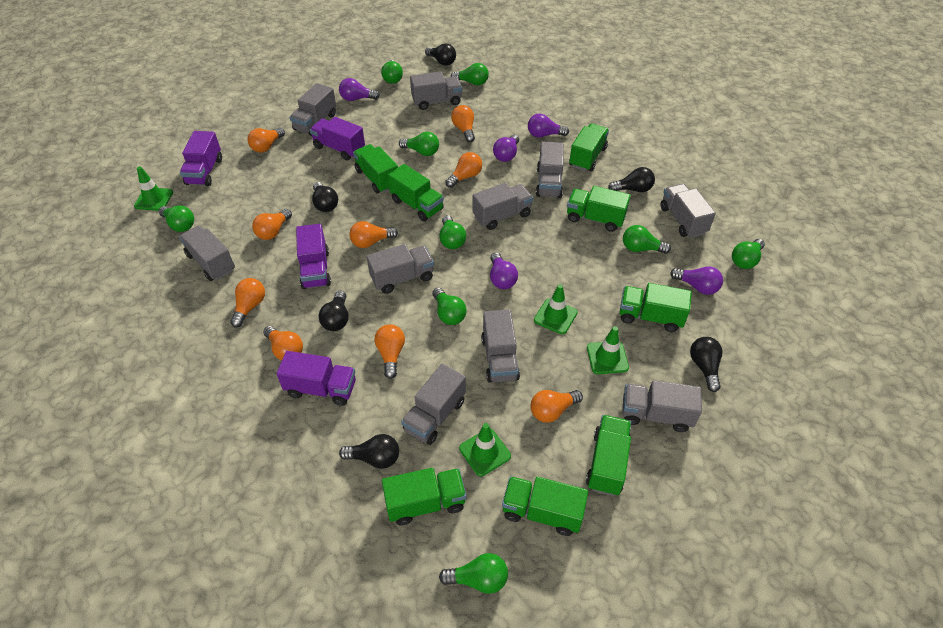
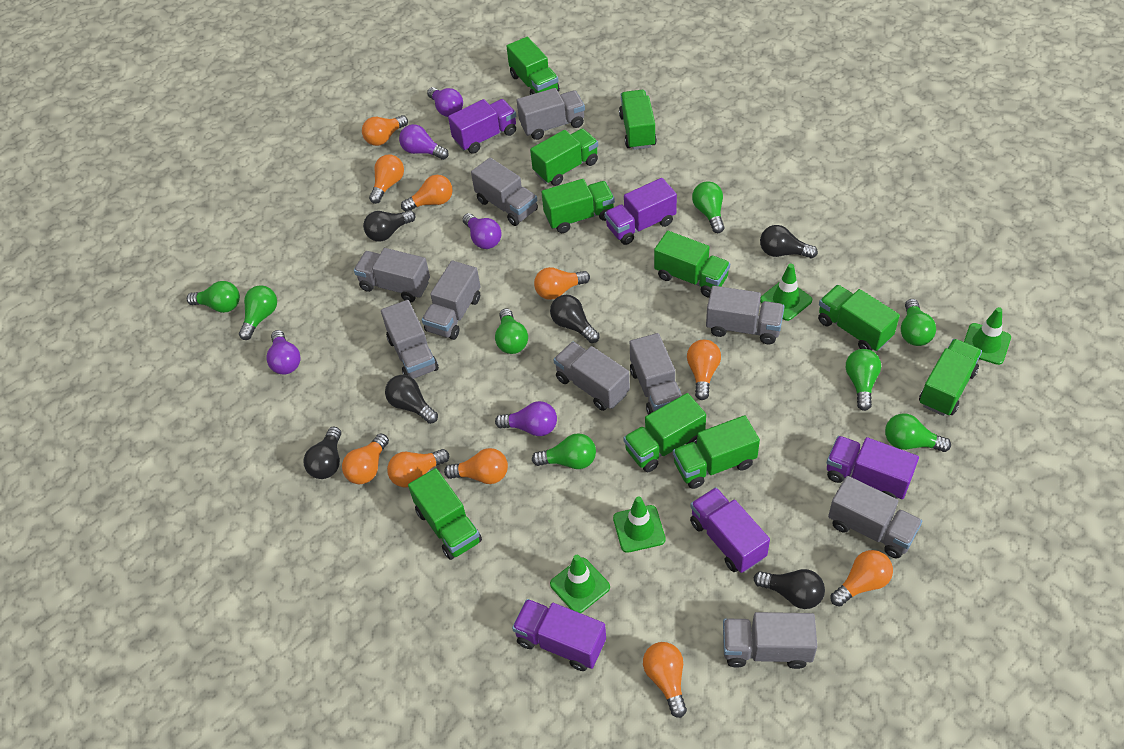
green light bulb: 9 -> 8
green truck: 8 -> 10
orange light bulb: 9 -> 10
purple truck: 4 -> 5

